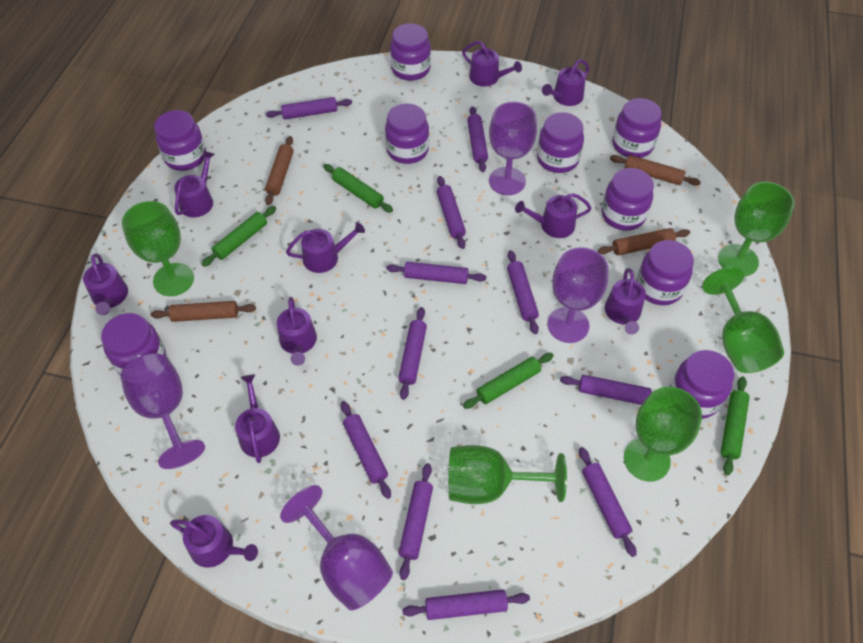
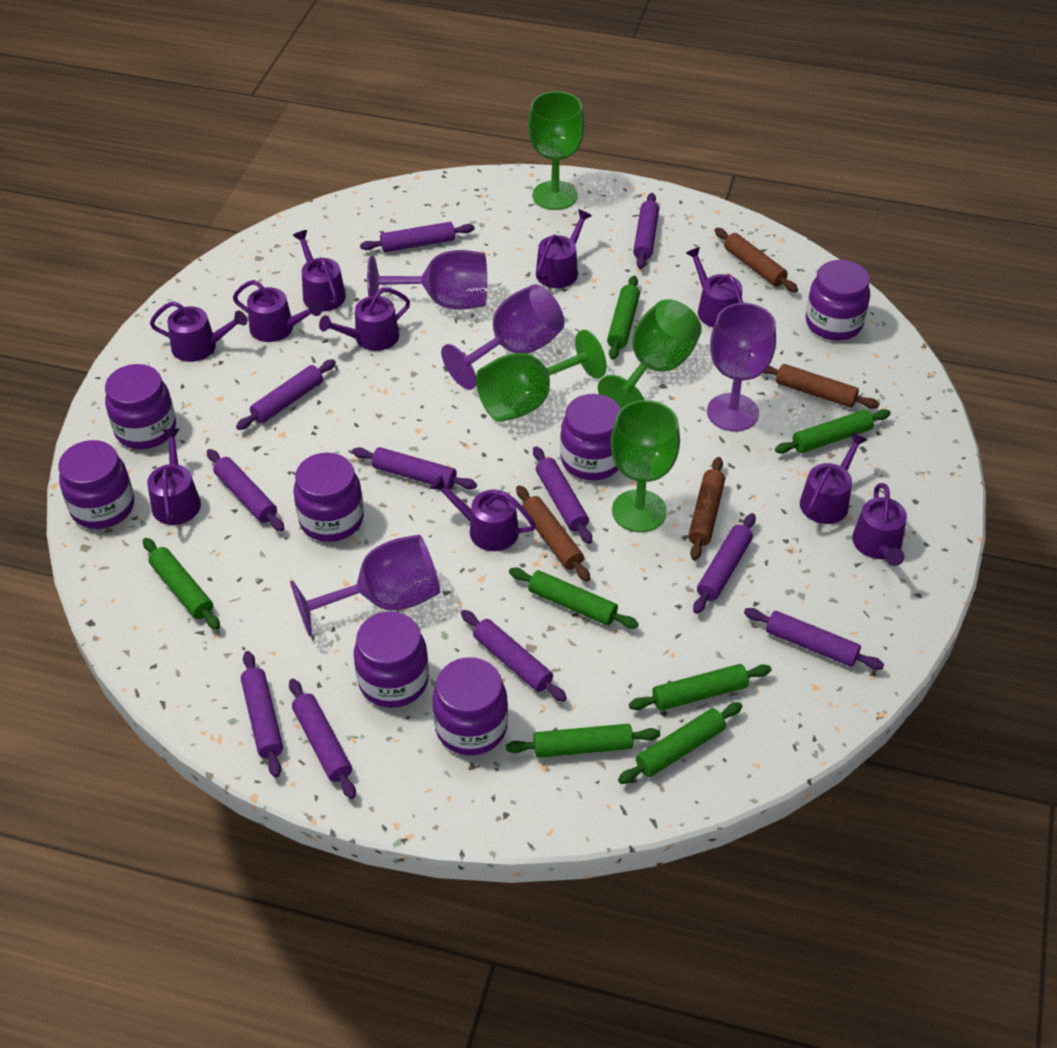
green goblet: 5 -> 4
green rolling pin: 4 -> 7
purple jar: 9 -> 7

